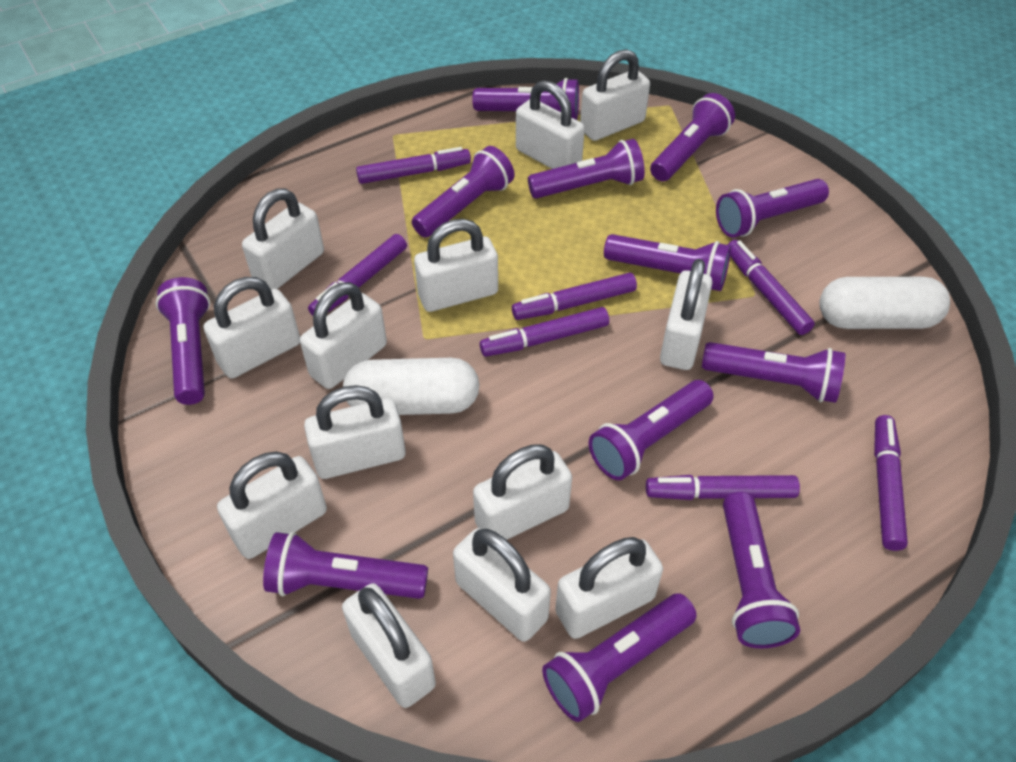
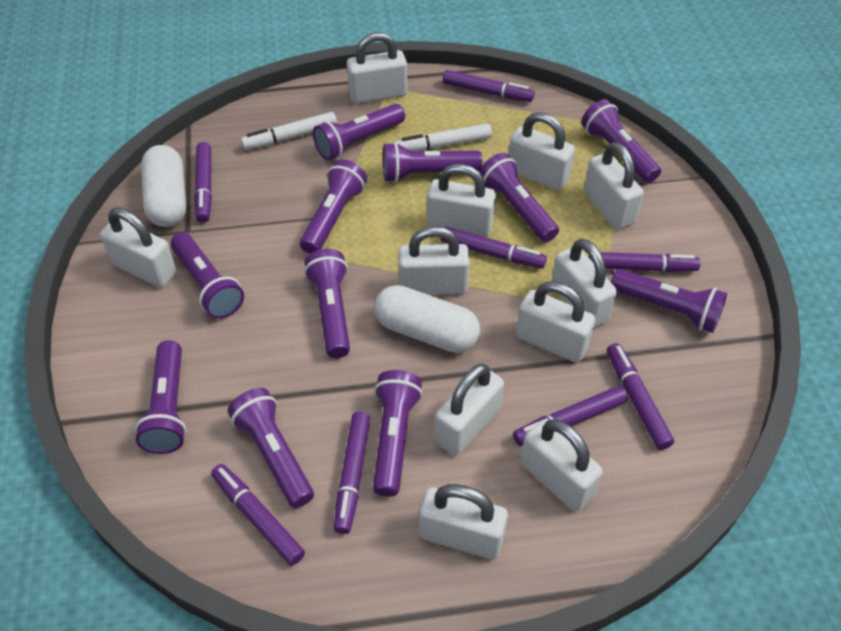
purple flashlight: 12 -> 11
purple marker: 7 -> 8
white marker: 0 -> 2
white padlock: 13 -> 11

